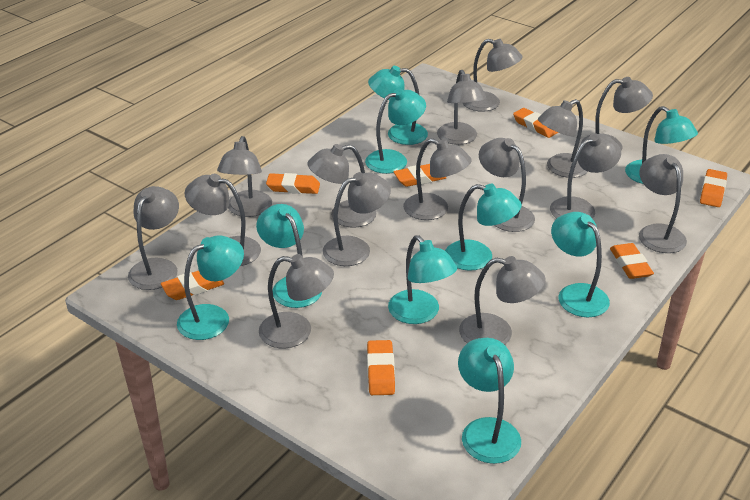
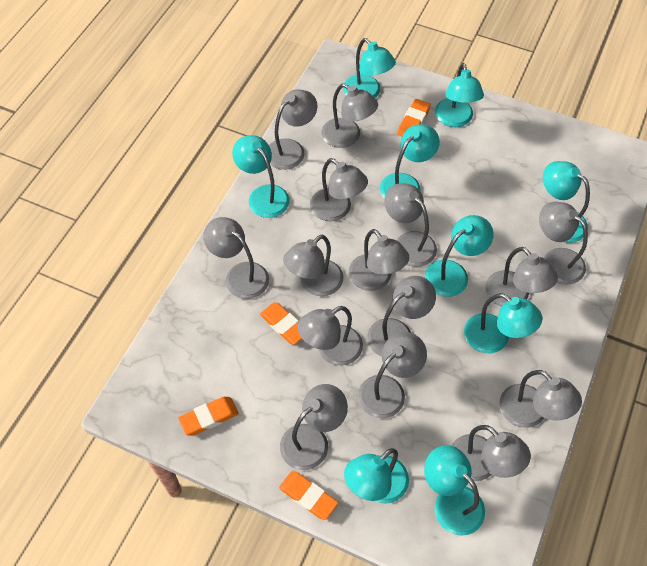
orange eraser: 7 -> 4

